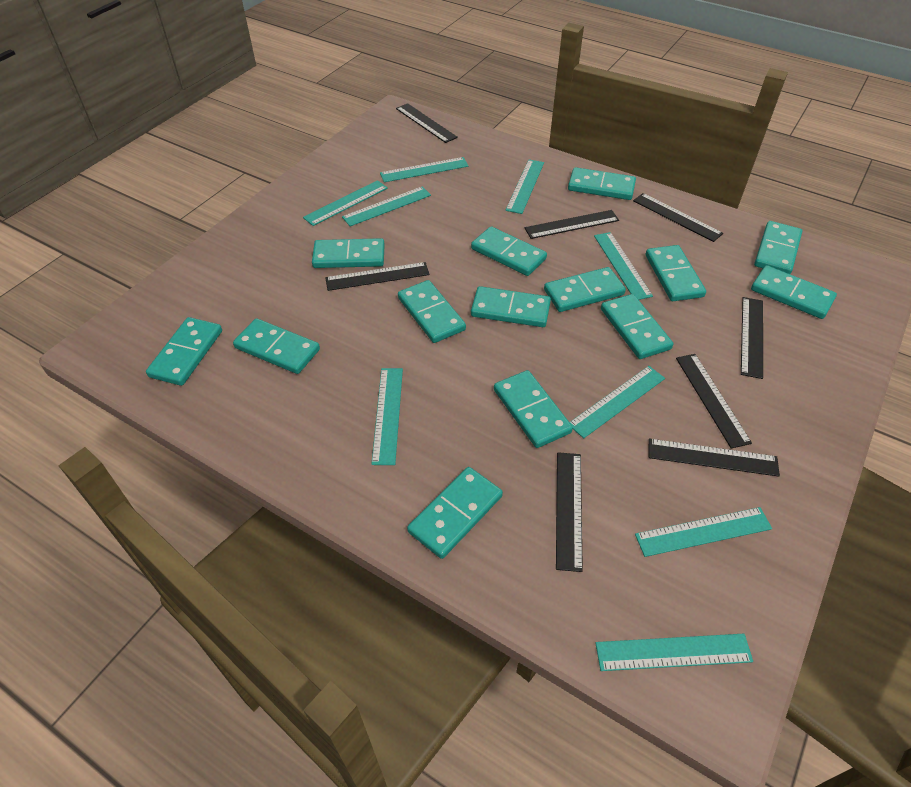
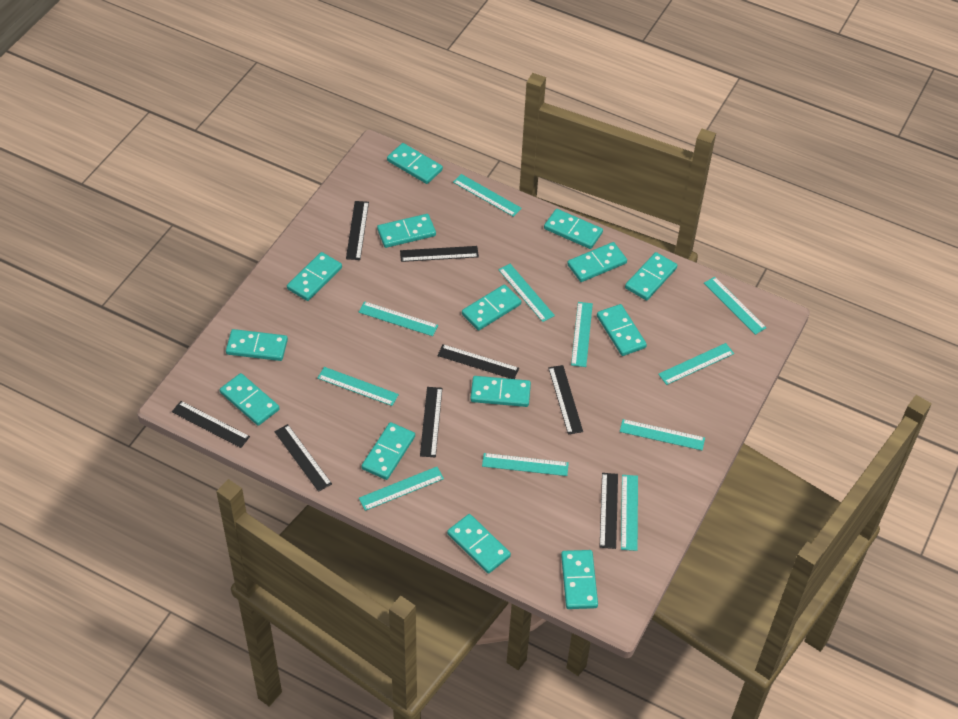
turquoise ruler: 9 -> 11

